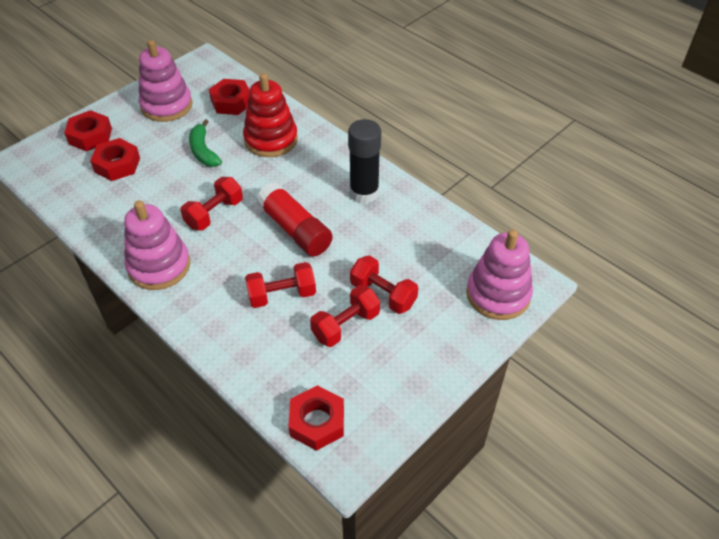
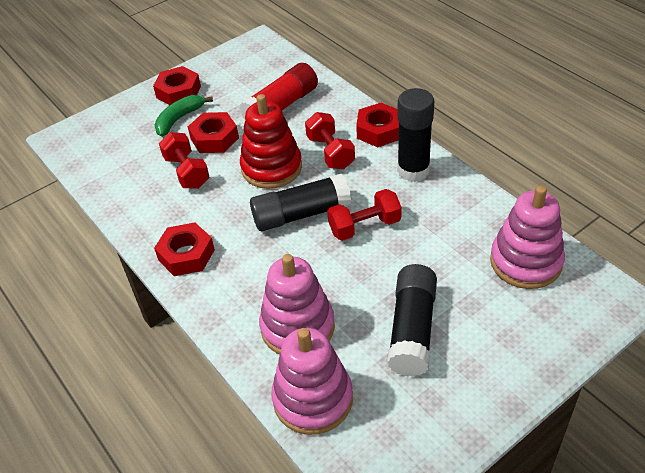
black glue stick: 1 -> 3
red dumbbell: 4 -> 3

